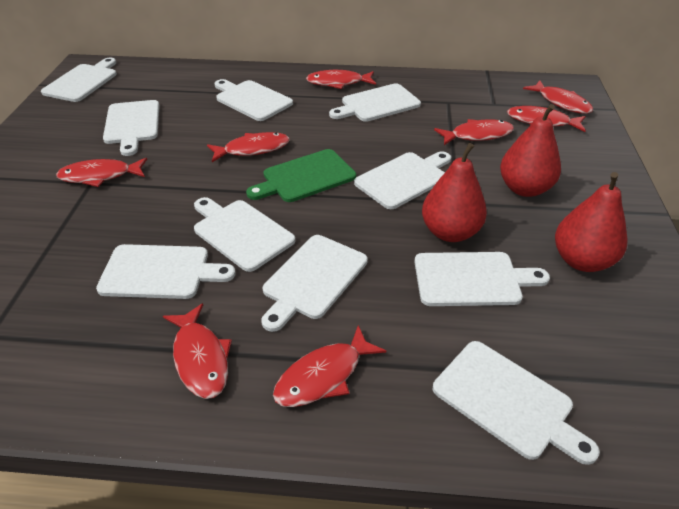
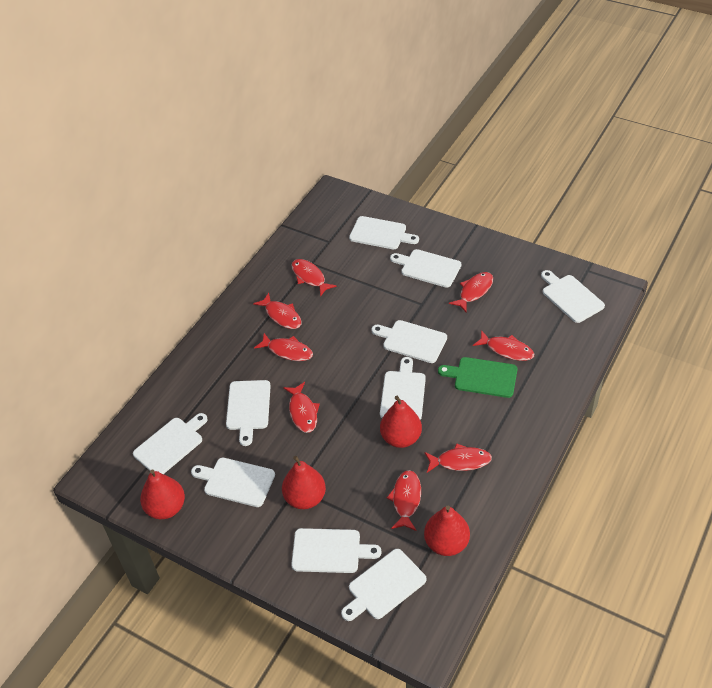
red pear: 3 -> 4

